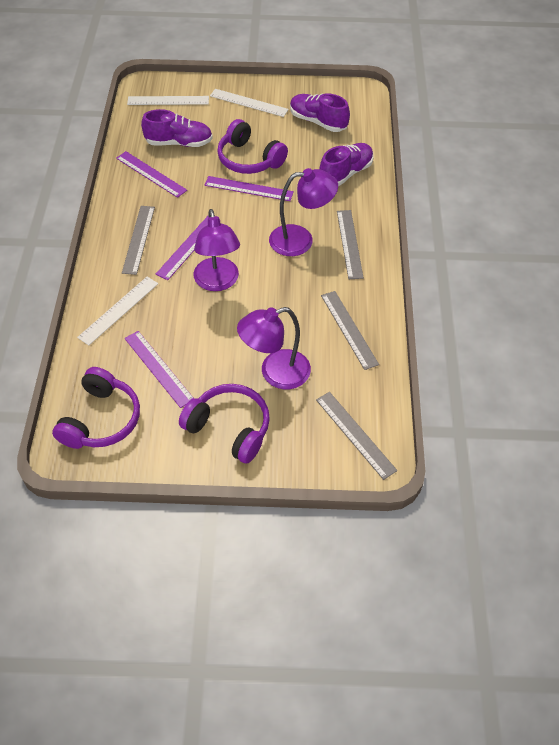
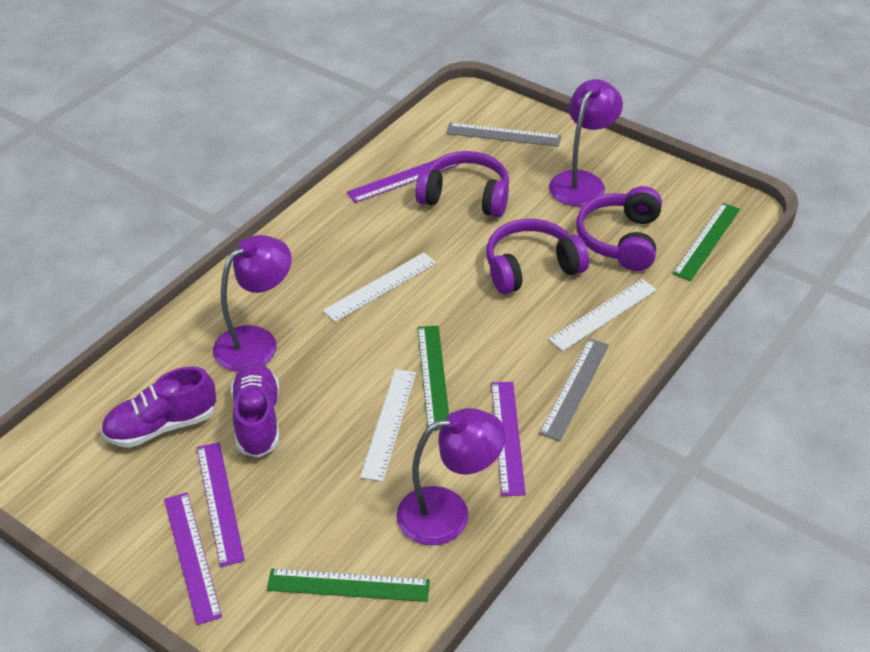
green ruler: 0 -> 3
grey ruler: 4 -> 2
purple shoe: 3 -> 2

